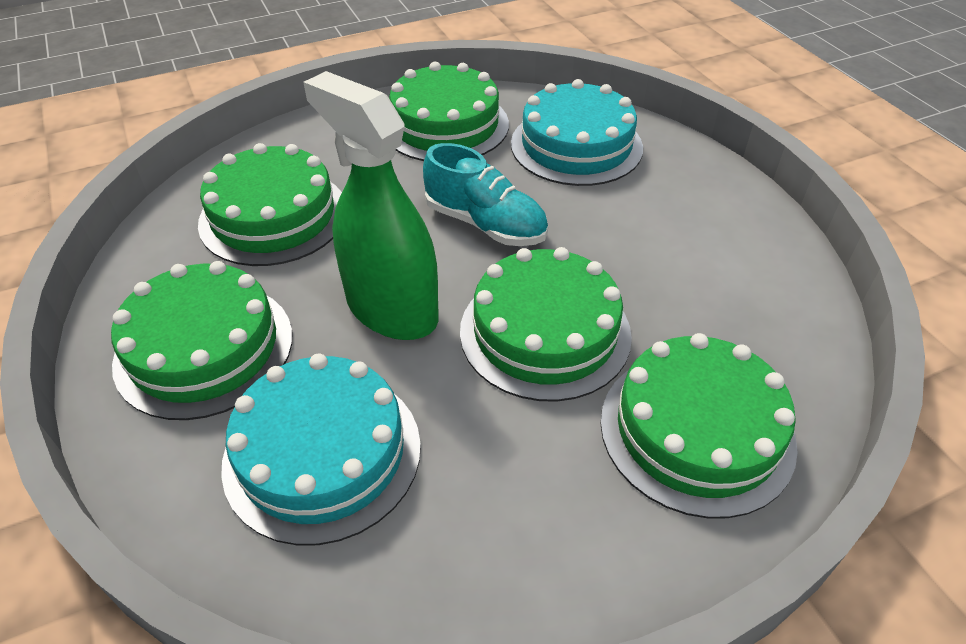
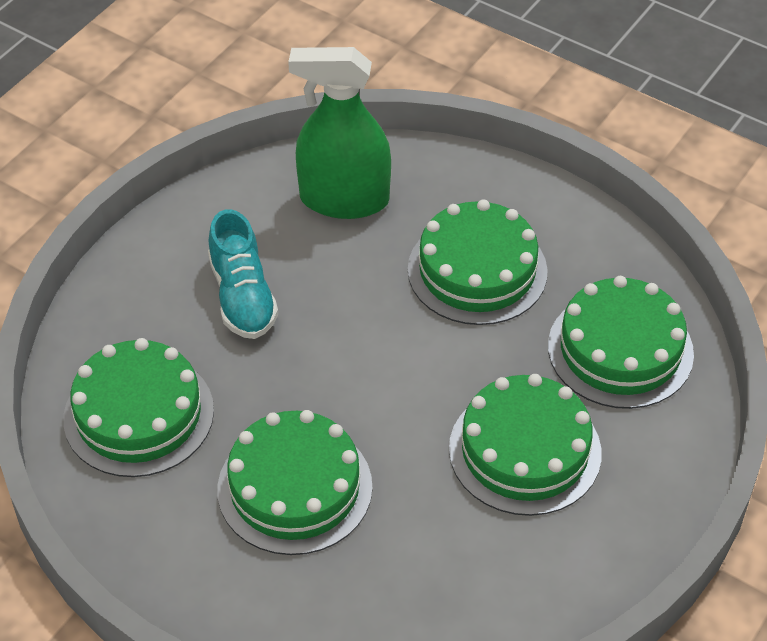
turquoise cake: 2 -> 0

